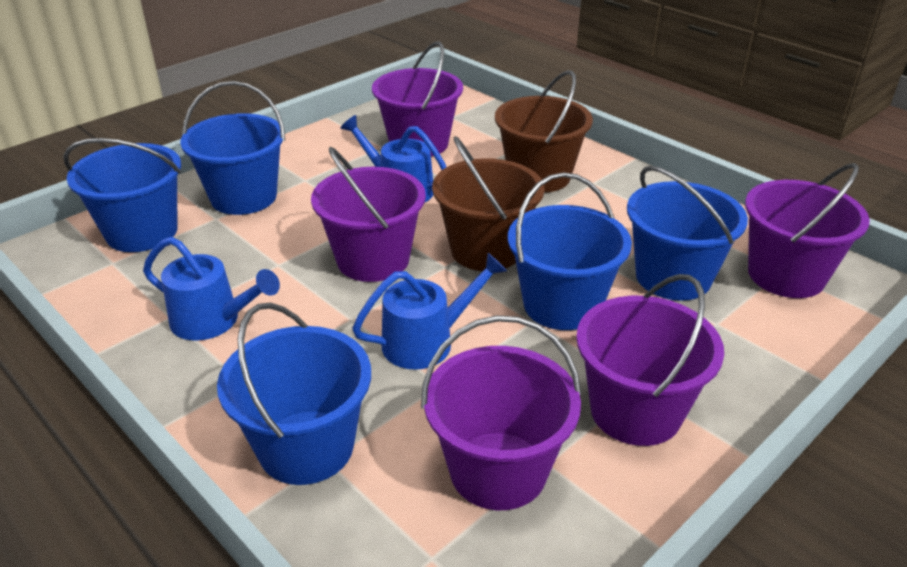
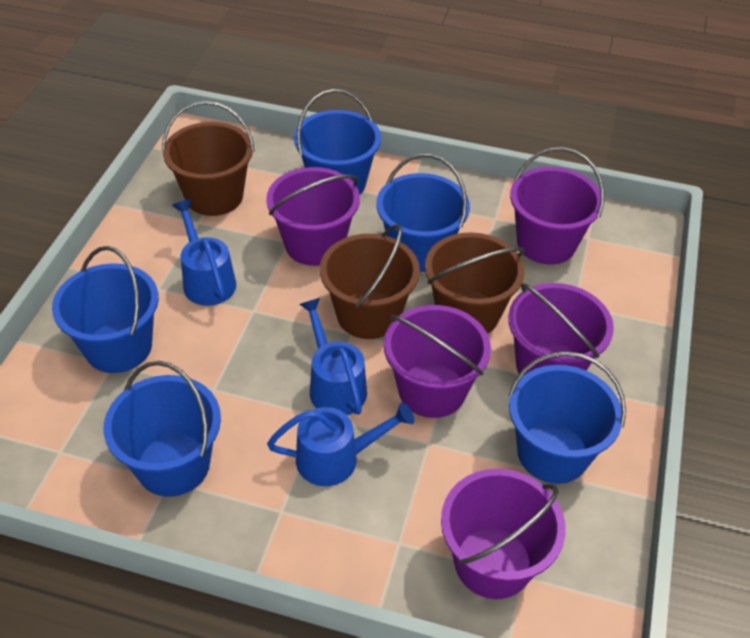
brown bucket: 2 -> 3

